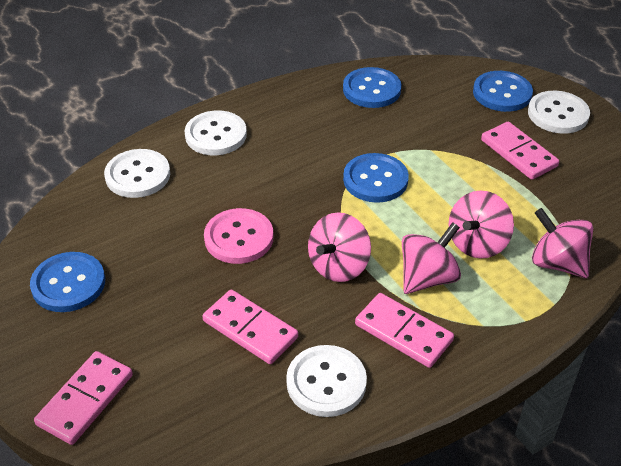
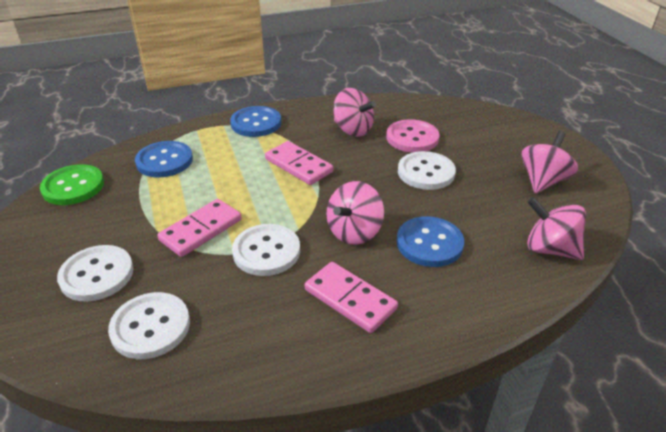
blue button: 4 -> 3
green button: 0 -> 1
pink domino: 4 -> 3

